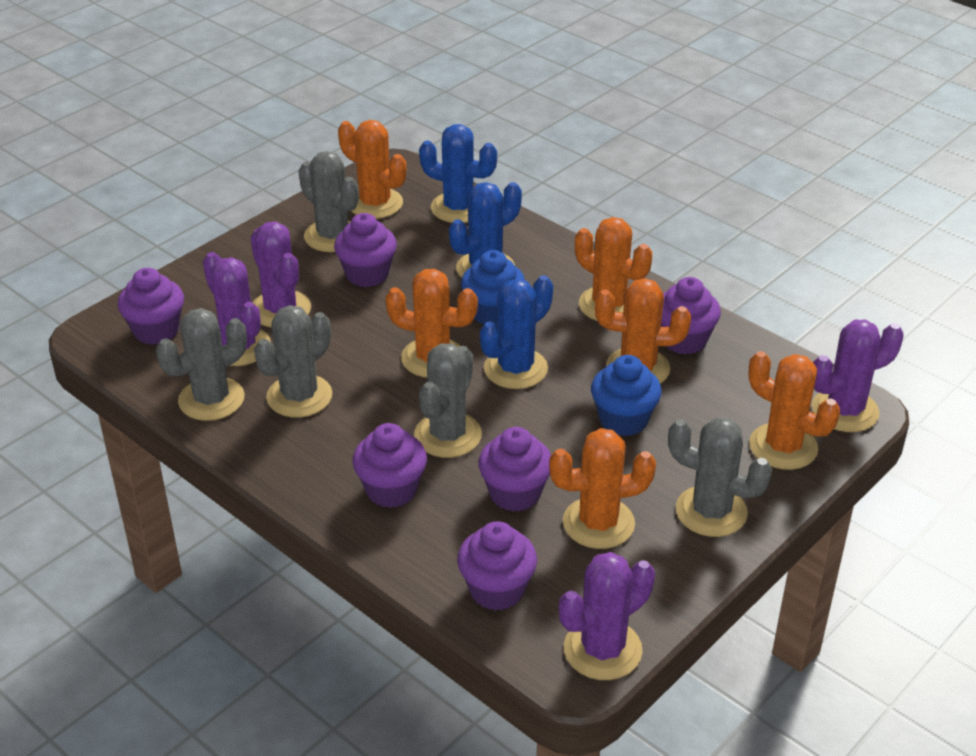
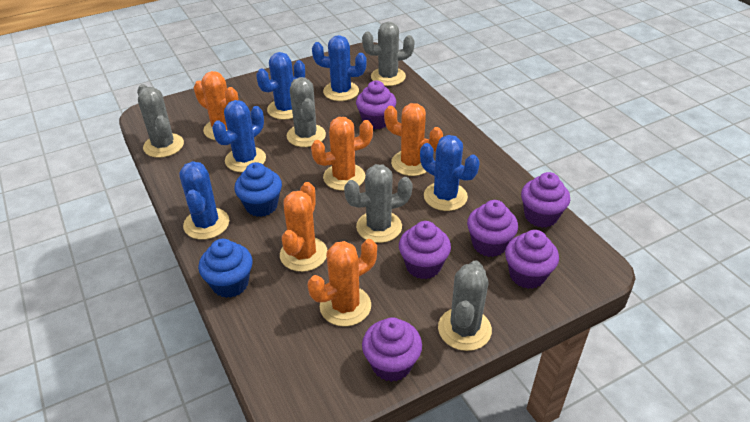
blue cactus: 3 -> 5
orange cactus: 6 -> 5
purple cactus: 4 -> 0

